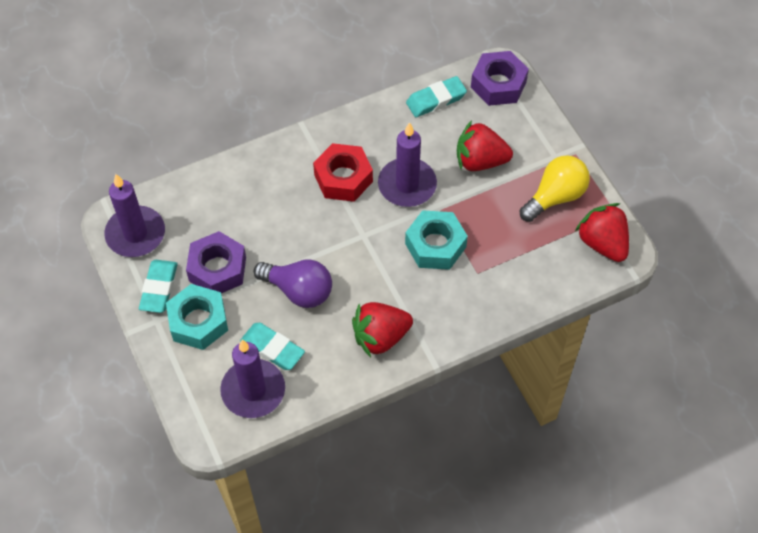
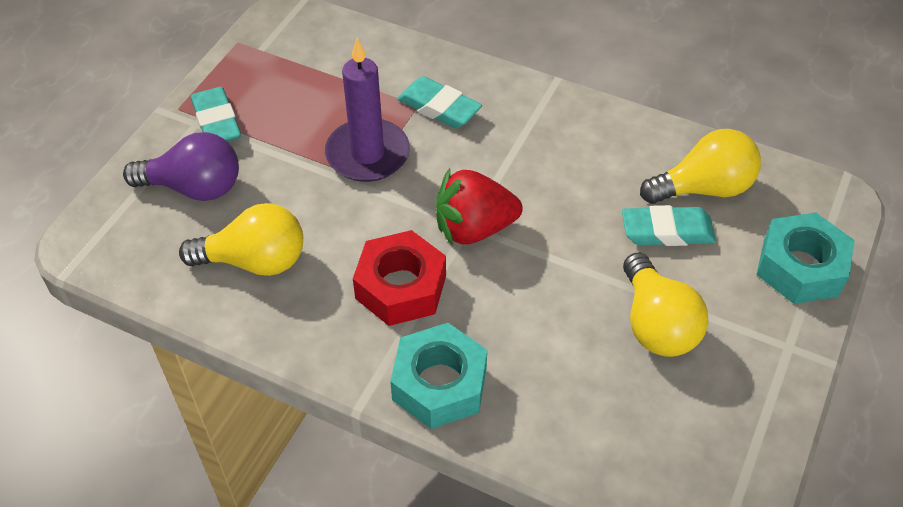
purple candle: 3 -> 1
purple nut: 2 -> 0
red strawberry: 3 -> 1
yellow light bulb: 1 -> 3

